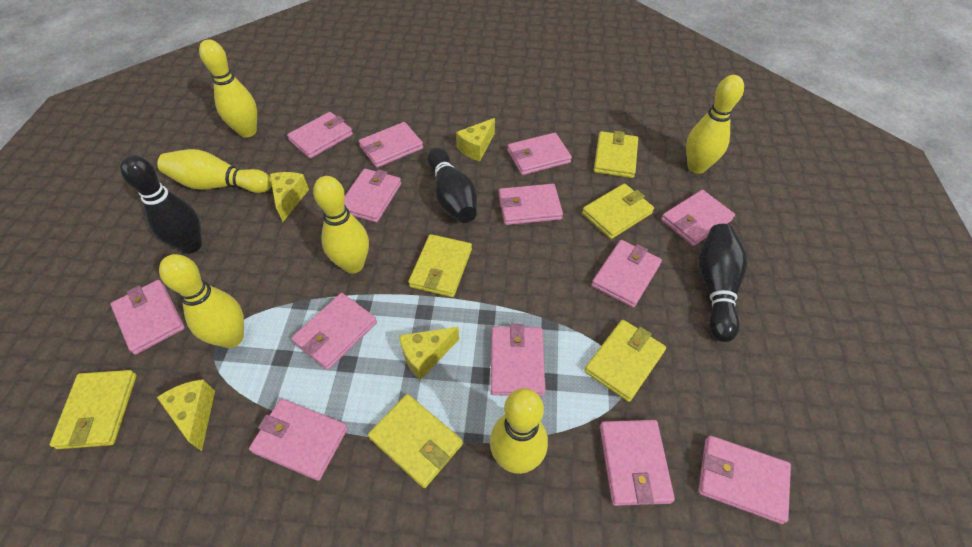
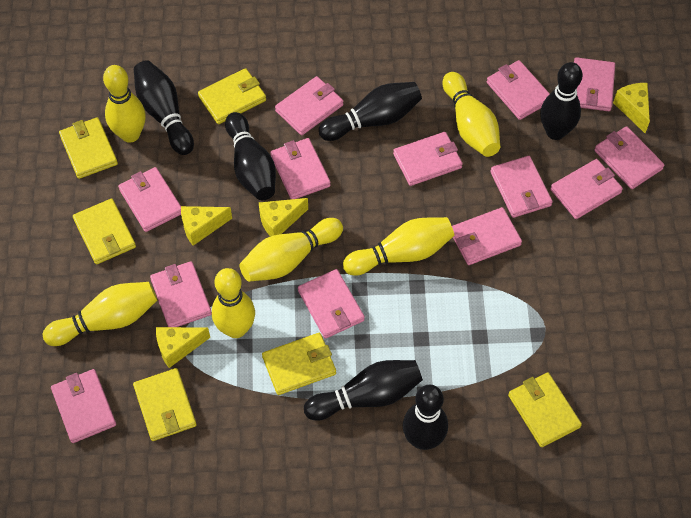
black bowling pin: 3 -> 6

